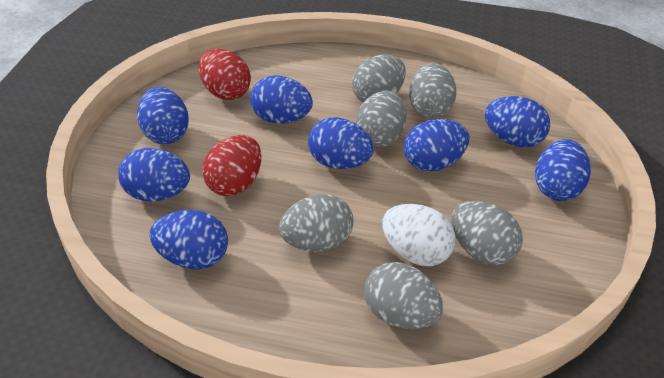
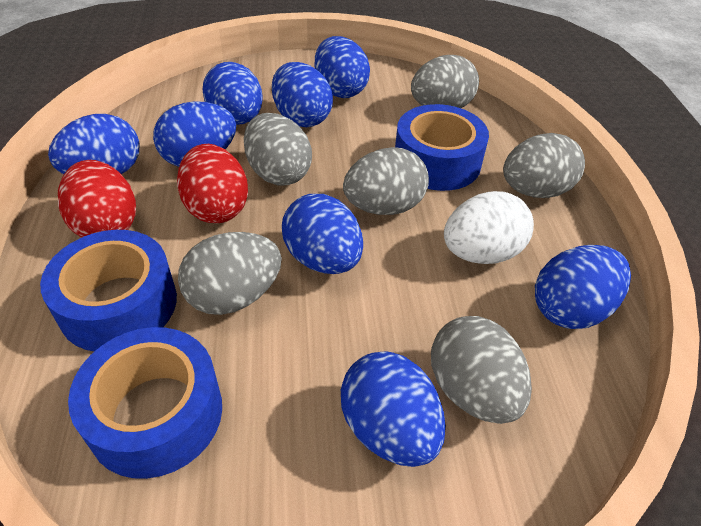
blue tape: 0 -> 3

